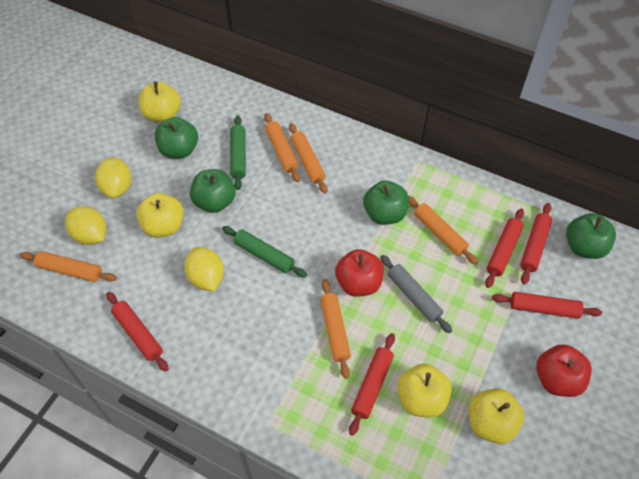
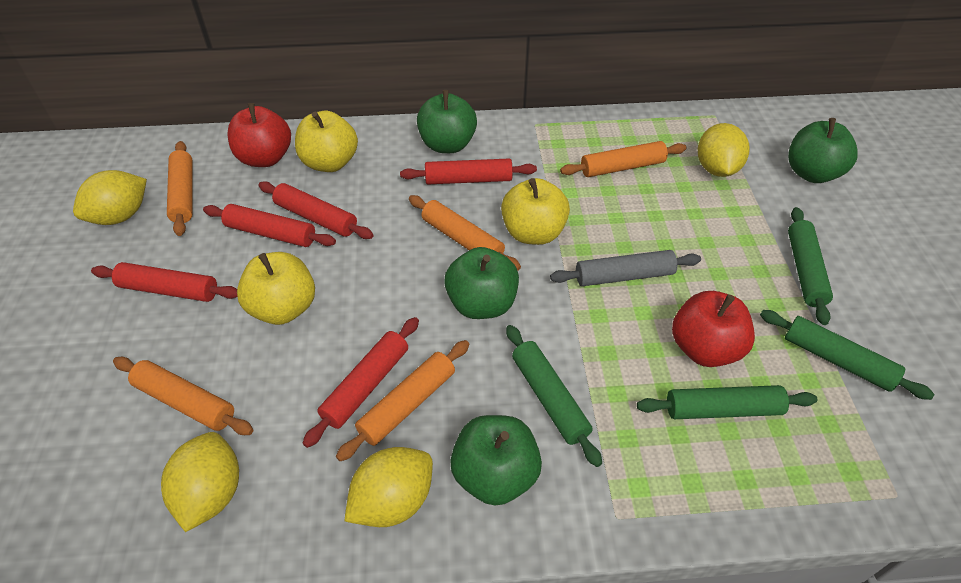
green rolling pin: 2 -> 4
yellow apple: 4 -> 3
yellow lemon: 3 -> 4

